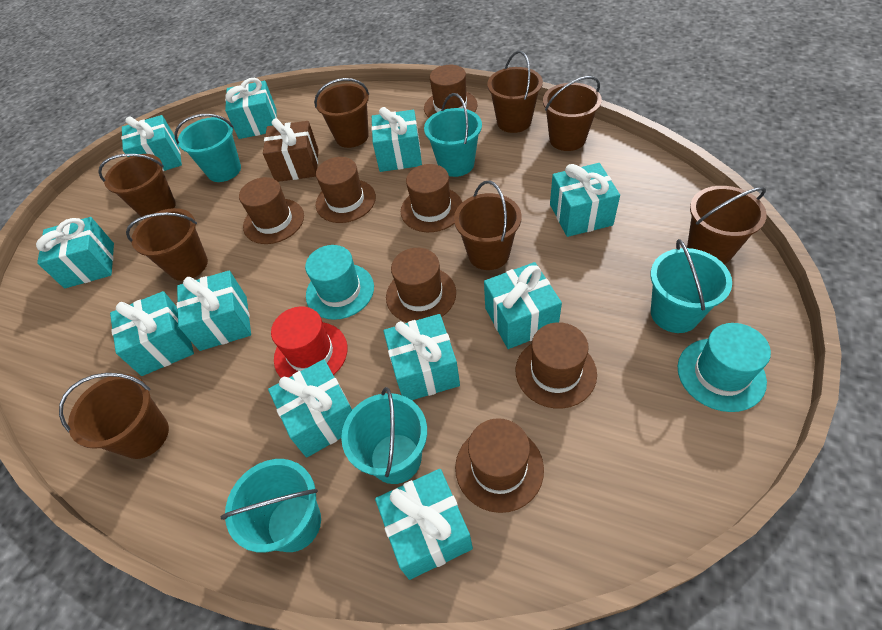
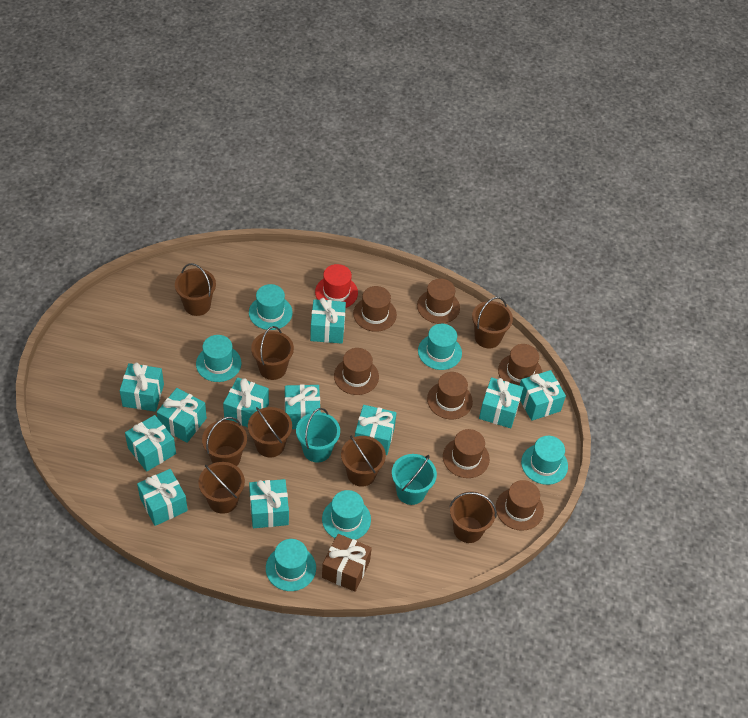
turquoise bucket: 5 -> 2
turquoise hat: 2 -> 6

